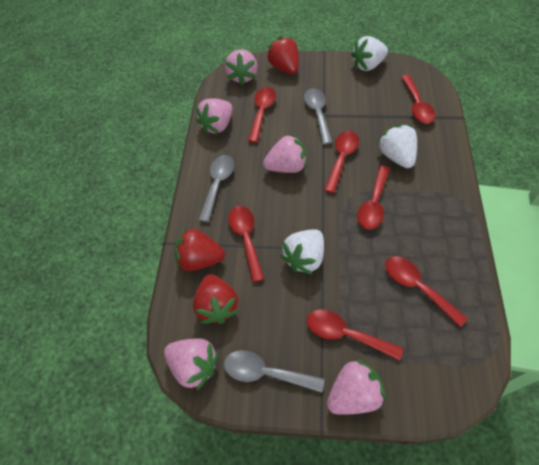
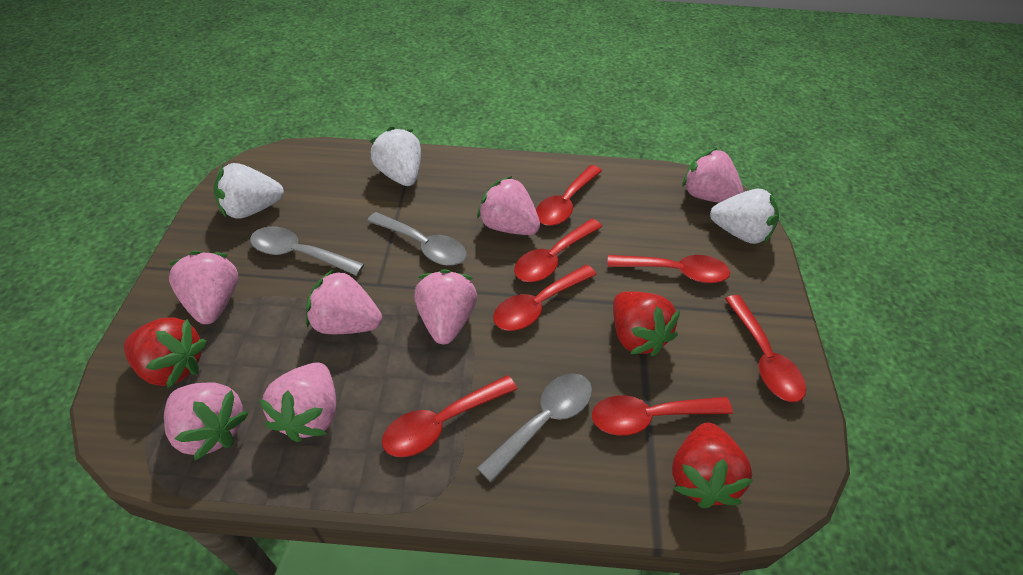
pink strawberry: 5 -> 7

